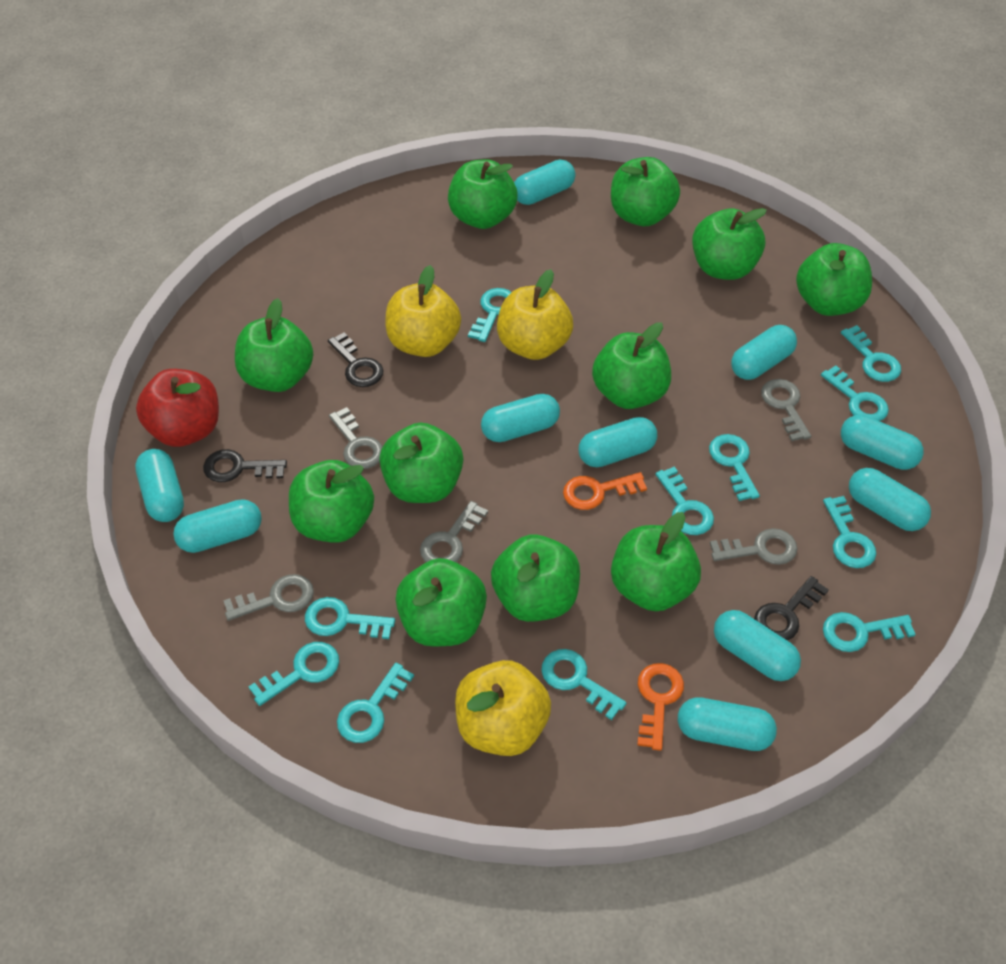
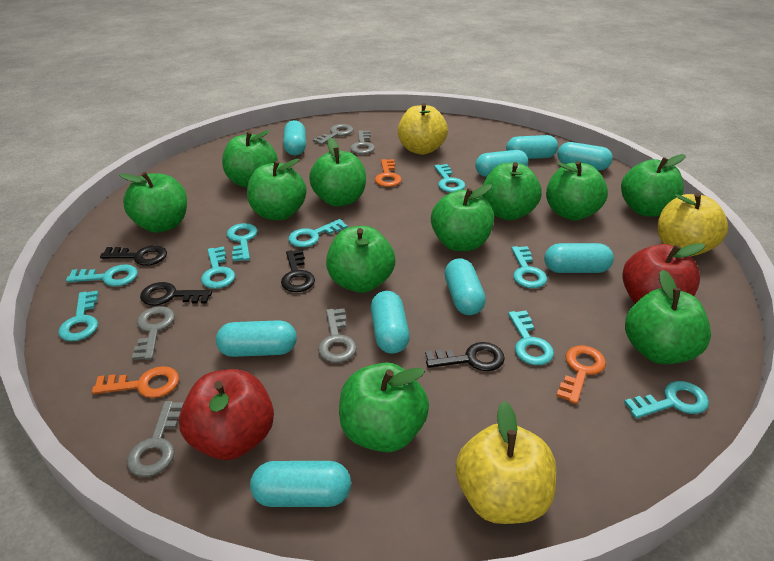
black key: 3 -> 4
orange key: 2 -> 3
red apple: 1 -> 2
turquoise capsule: 10 -> 9
turquoise key: 11 -> 9

